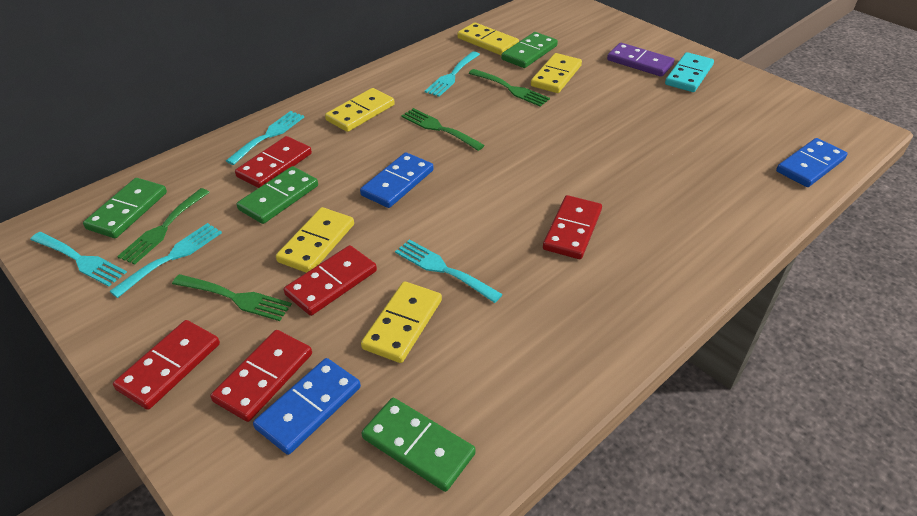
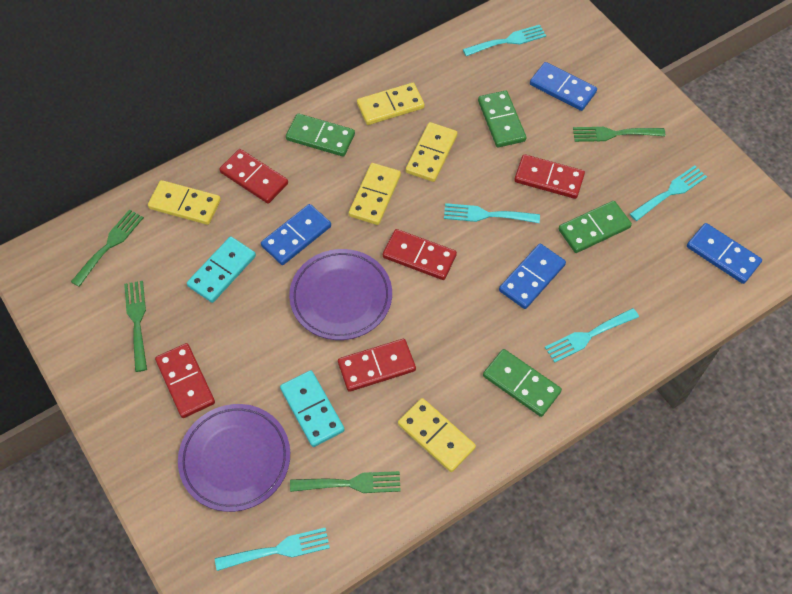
blue domino: 3 -> 4
purple domino: 1 -> 0
purple plate: 0 -> 2
turquoise domino: 1 -> 2

